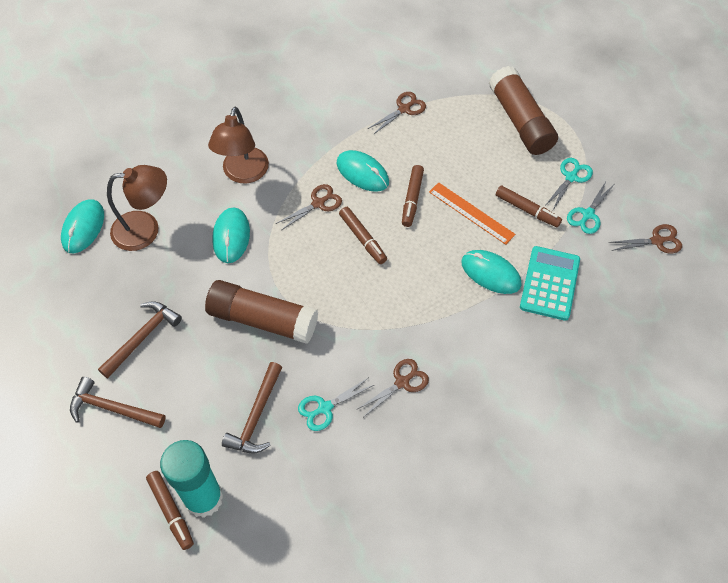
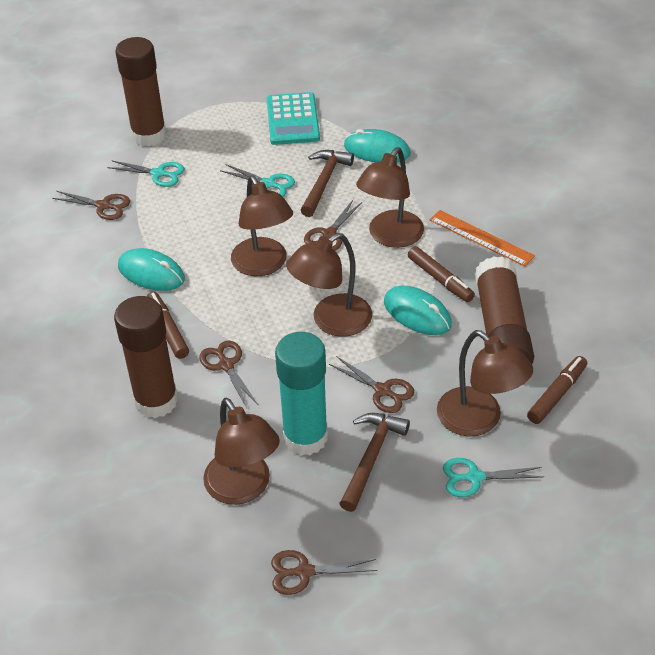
brown glue stick: 2 -> 3
brown hammer: 3 -> 2
brown lamp: 2 -> 5
brown marker: 4 -> 3
brown scissors: 4 -> 5
turquoise mouse: 4 -> 3

